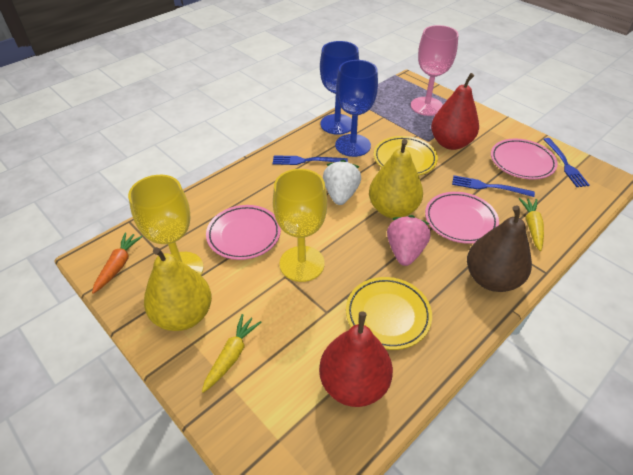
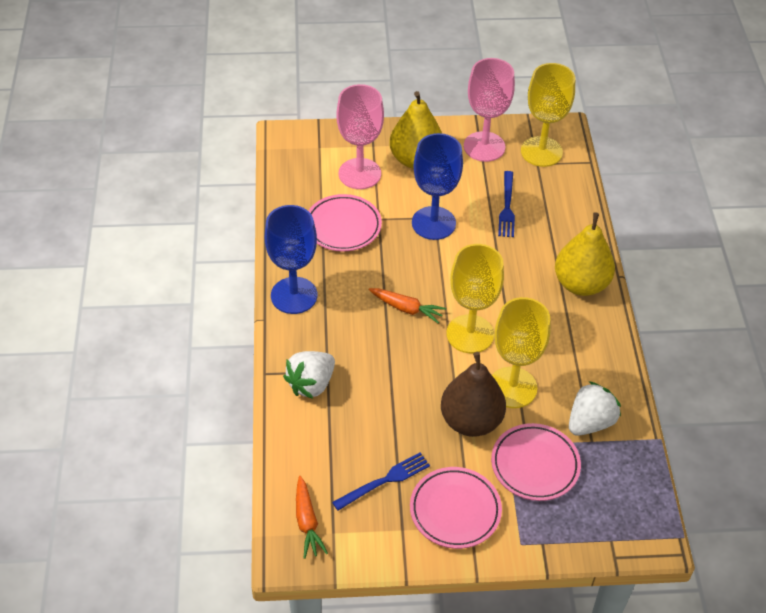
blue fork: 3 -> 2
orange carrot: 1 -> 2
pink goblet: 1 -> 2
pink strawberry: 1 -> 0
red pear: 2 -> 0
white strawberry: 1 -> 2
yellow carrot: 2 -> 0
yellow goblet: 2 -> 3
yellow plate: 2 -> 0

